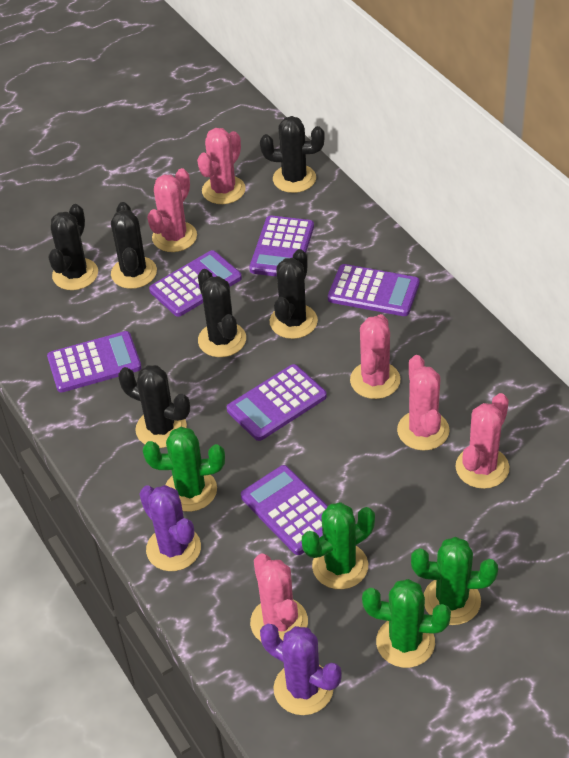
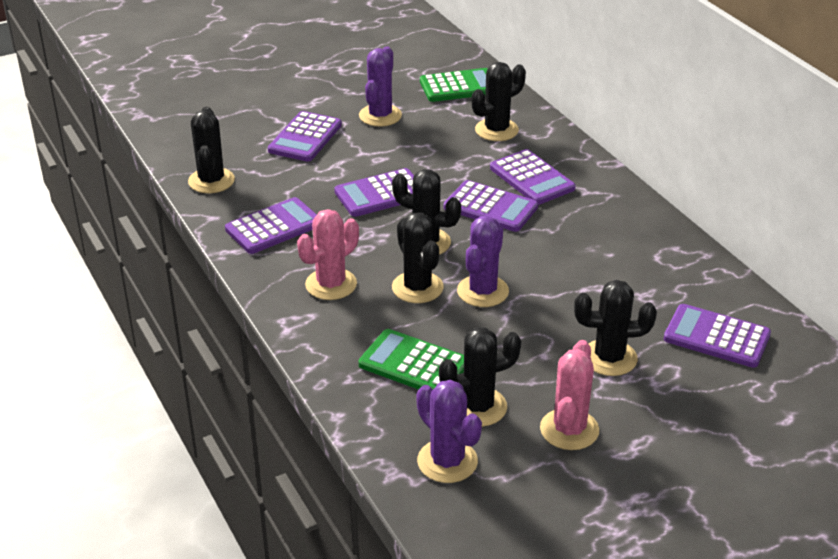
green cactus: 4 -> 0
green calculator: 0 -> 2
pink cactus: 6 -> 2
purple cactus: 2 -> 3

